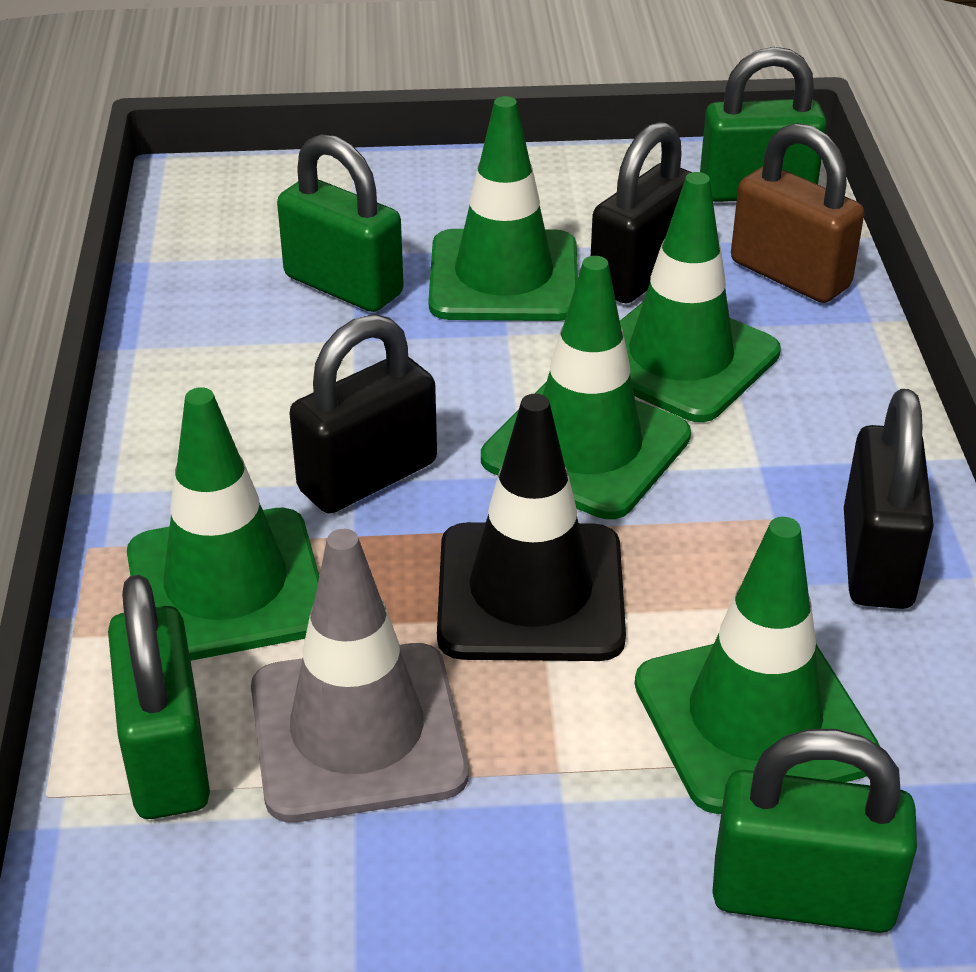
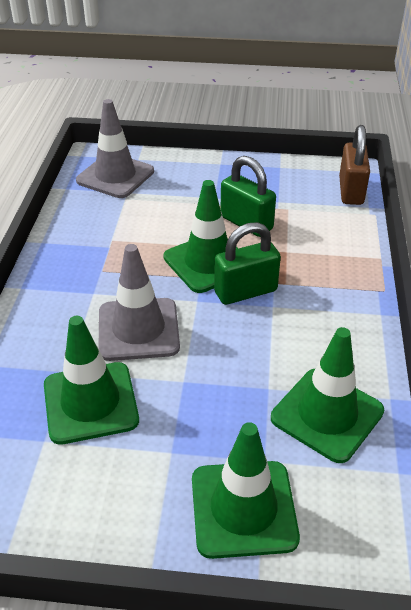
black padlock: 3 -> 0
black traffic cone: 1 -> 0
green padlock: 4 -> 2
green traffic cone: 5 -> 4
grey traffic cone: 1 -> 2

